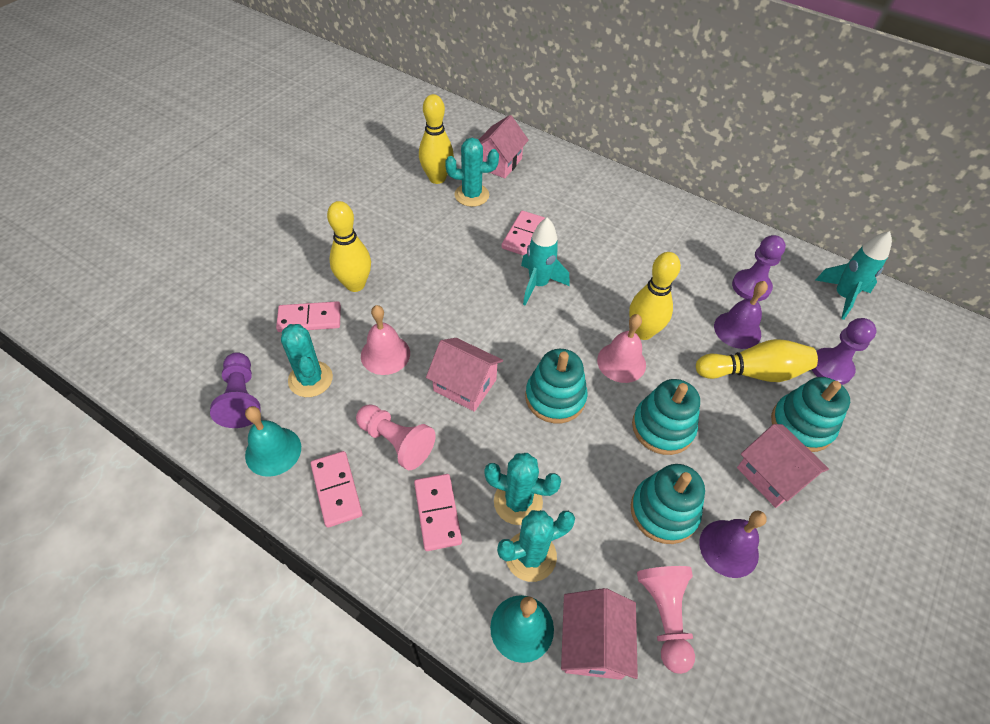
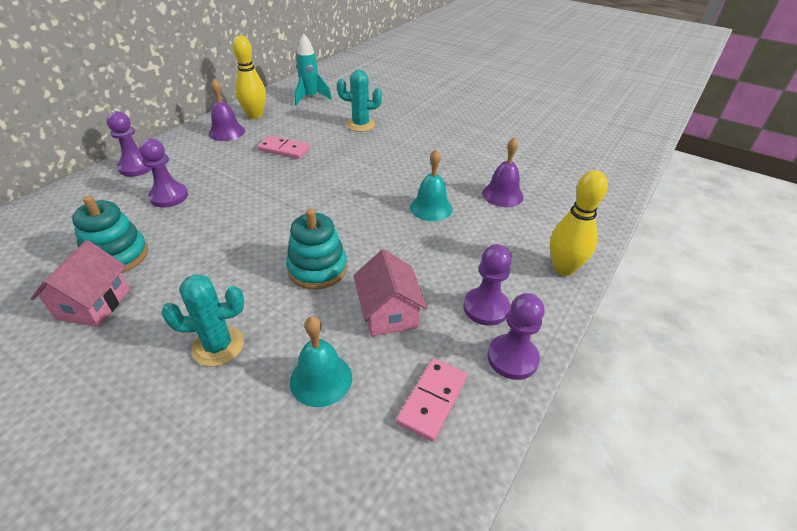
pink bell: 2 -> 0
pink domino: 4 -> 2
pink house: 4 -> 2
pink pawn: 2 -> 0
purple pawn: 3 -> 4
turquoise cactus: 4 -> 2
turquoise rocket: 2 -> 1
turquoise stacking toy: 4 -> 2
yellow bowling pin: 4 -> 2

